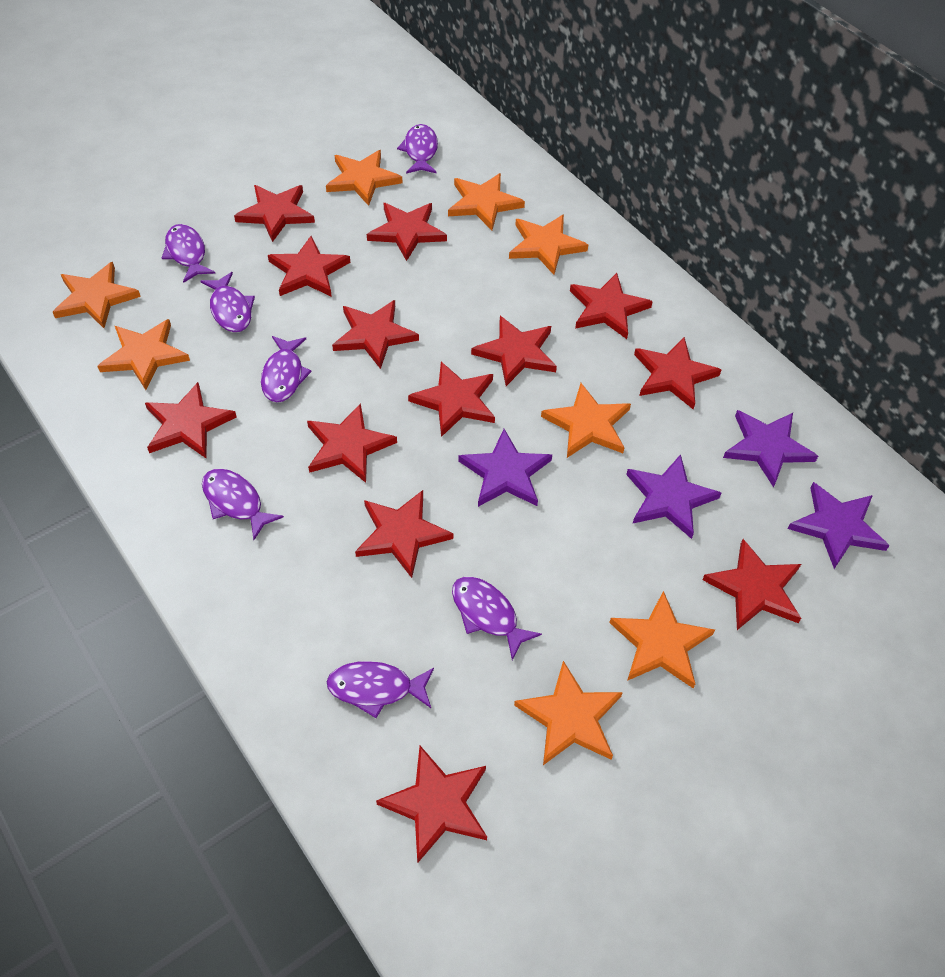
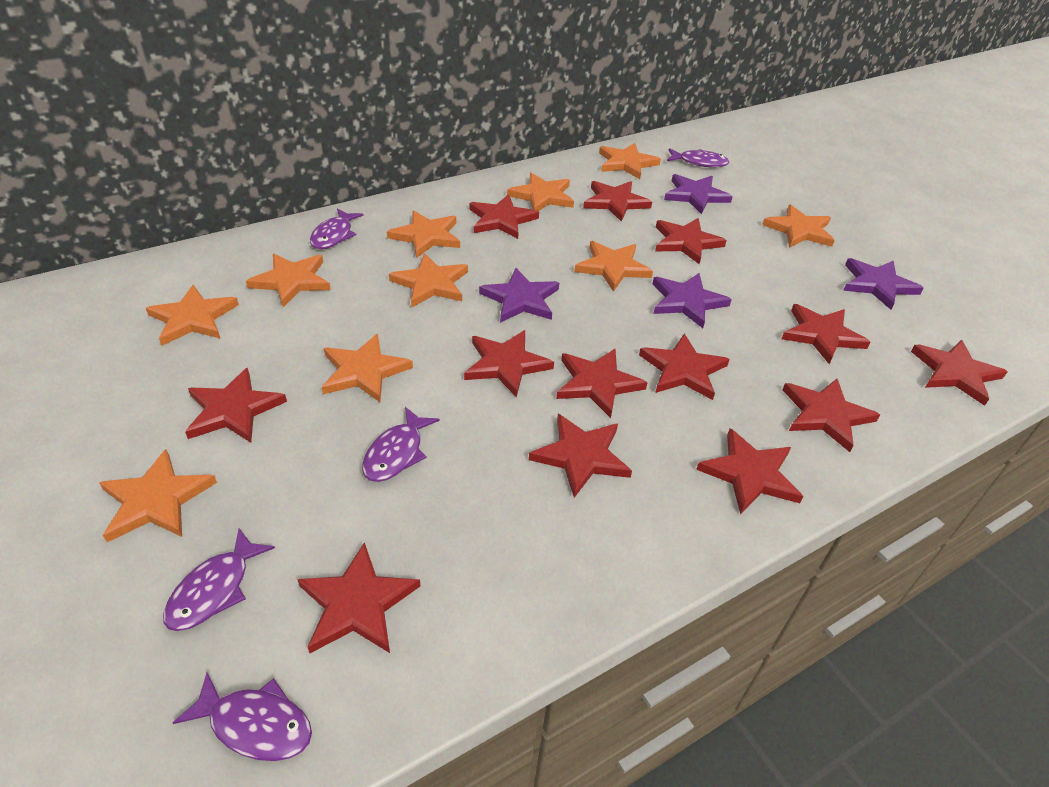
orange star: 8 -> 10
purple fish: 7 -> 5

